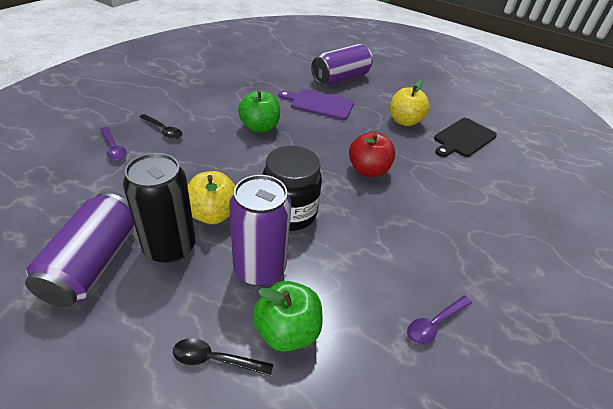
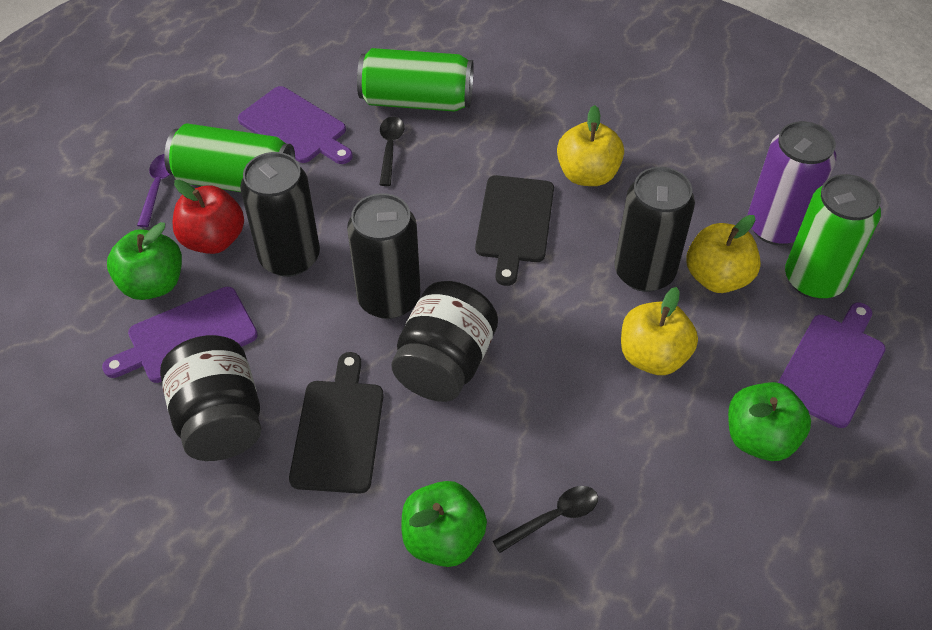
black can: 1 -> 3
black cutting board: 1 -> 2
black jar: 1 -> 2
green apple: 2 -> 3
green can: 0 -> 3
purple can: 3 -> 1
purple cutting board: 1 -> 3
purple spoon: 2 -> 1
yellow apple: 2 -> 3

